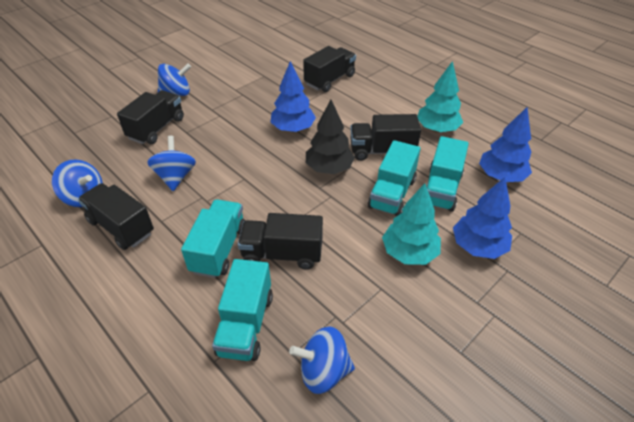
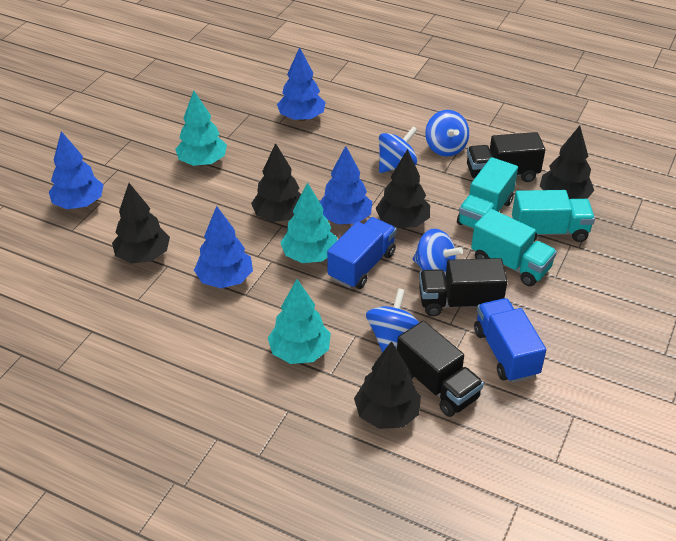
black tree: 1 -> 5
black truck: 5 -> 3
blue tree: 3 -> 4
blue truck: 0 -> 2
turquoise tree: 2 -> 3
turquoise truck: 4 -> 3

